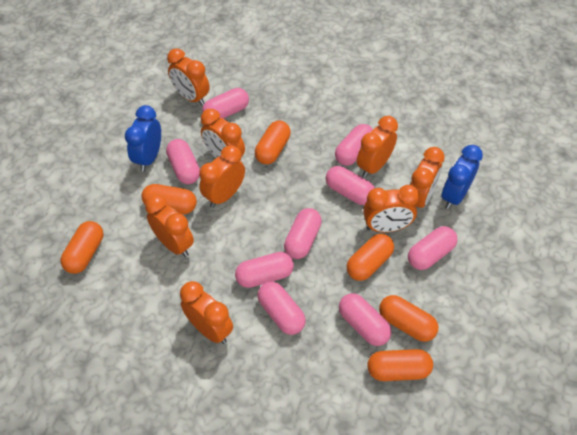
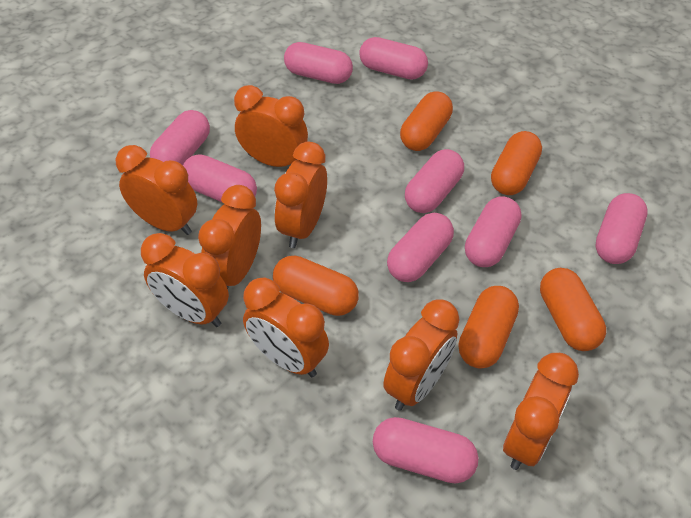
blue clock: 2 -> 0
orange capsule: 6 -> 5

